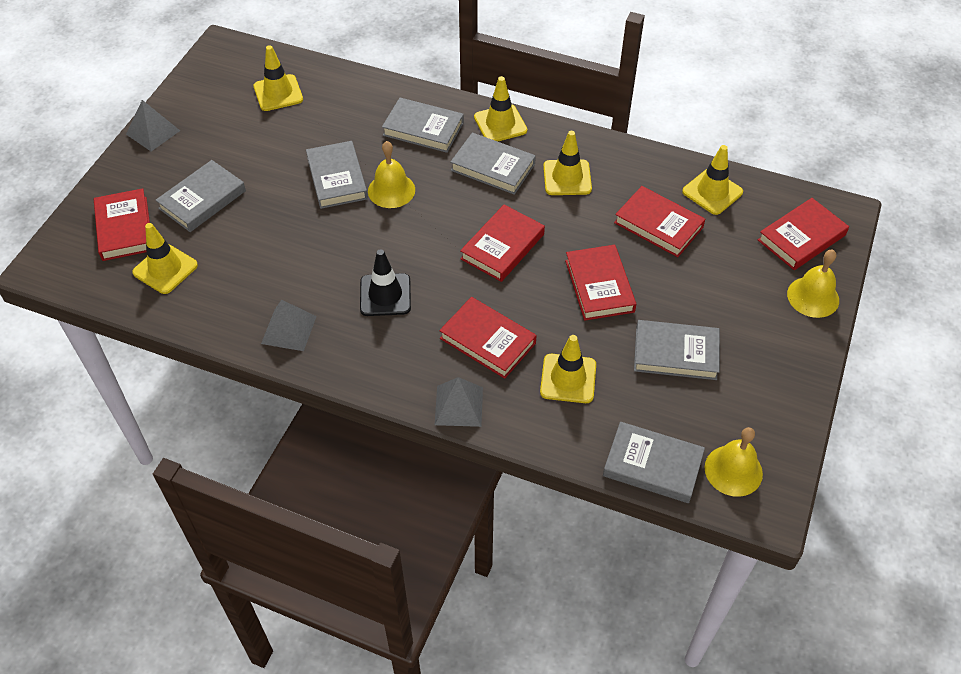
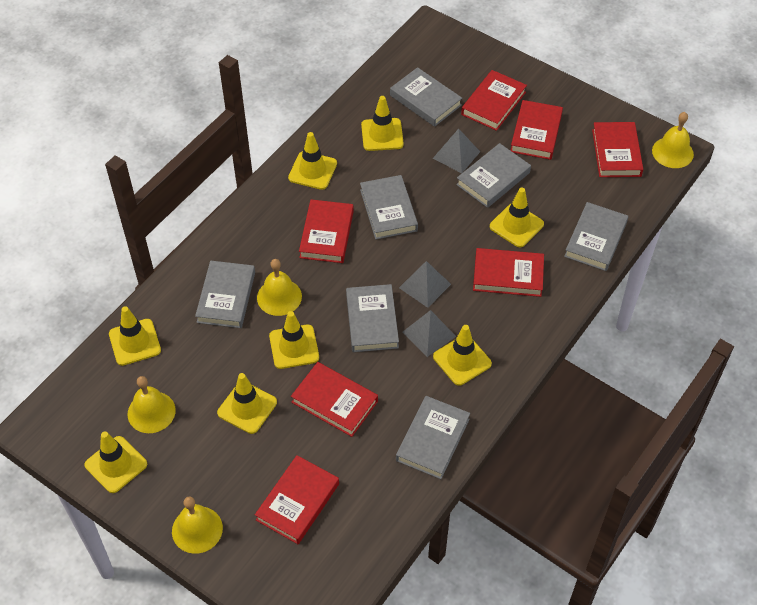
black traffic cone: 1 -> 0
grey book: 6 -> 7
red book: 6 -> 7
yellow bell: 3 -> 4
yellow traffic cone: 6 -> 8

